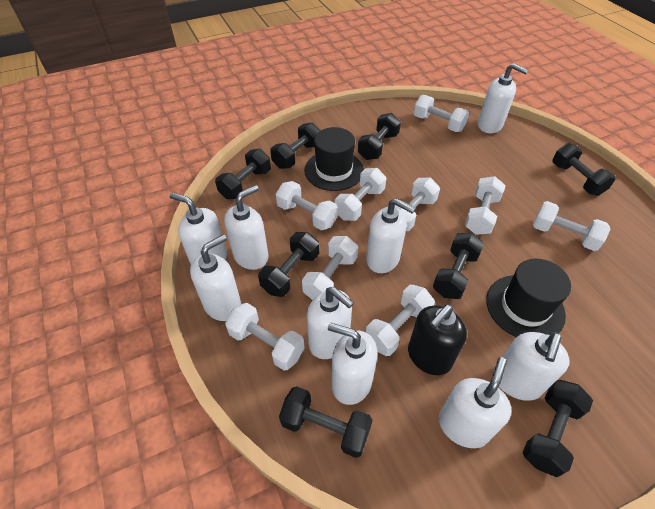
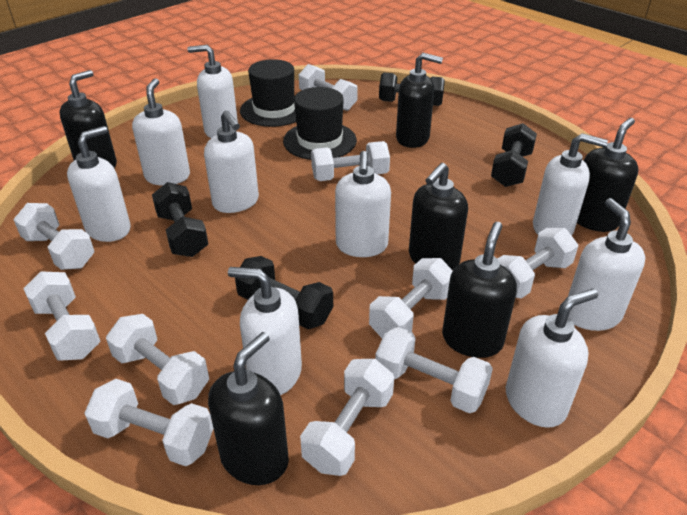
black dumbbell: 8 -> 4
black soap dispenser: 1 -> 6
white dumbbell: 9 -> 10

